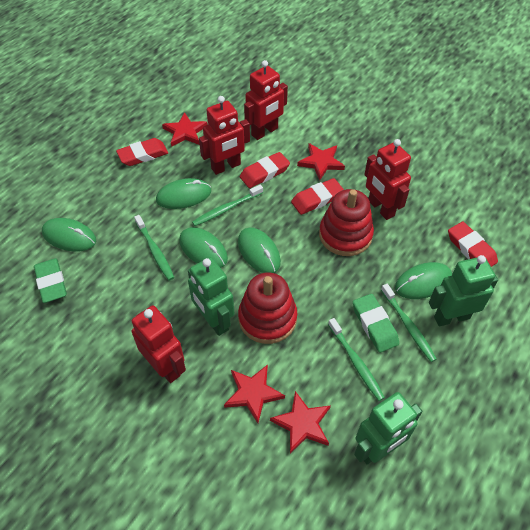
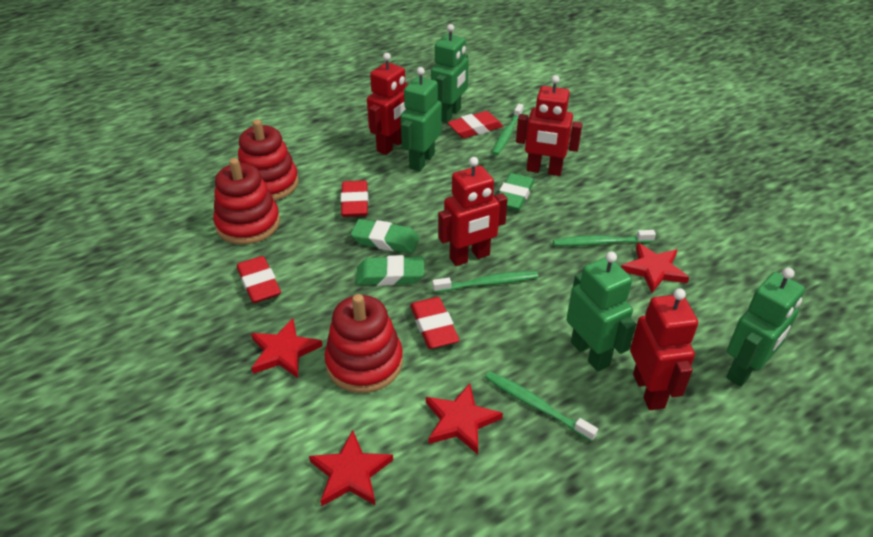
green eraser: 2 -> 3
green mouse: 5 -> 0
green robot: 3 -> 4
red stacking toy: 2 -> 3

